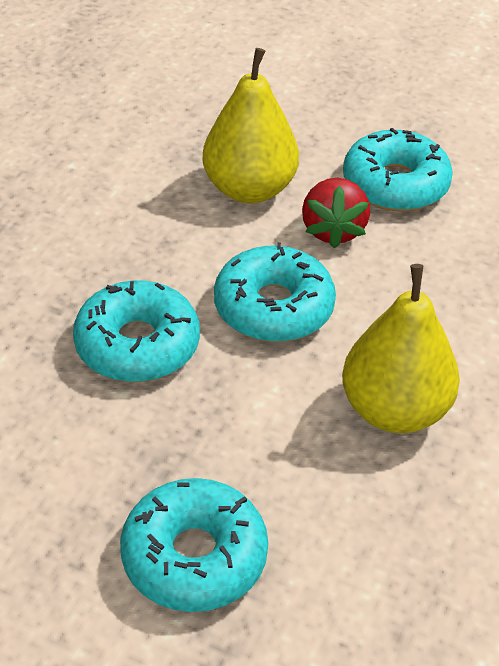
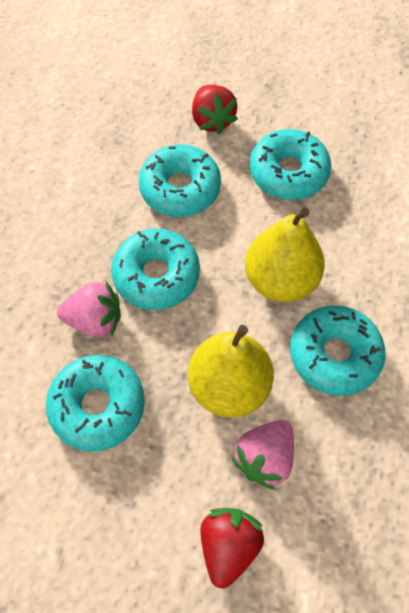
pink strawberry: 0 -> 2
red strawberry: 1 -> 2
turquoise donut: 4 -> 5

